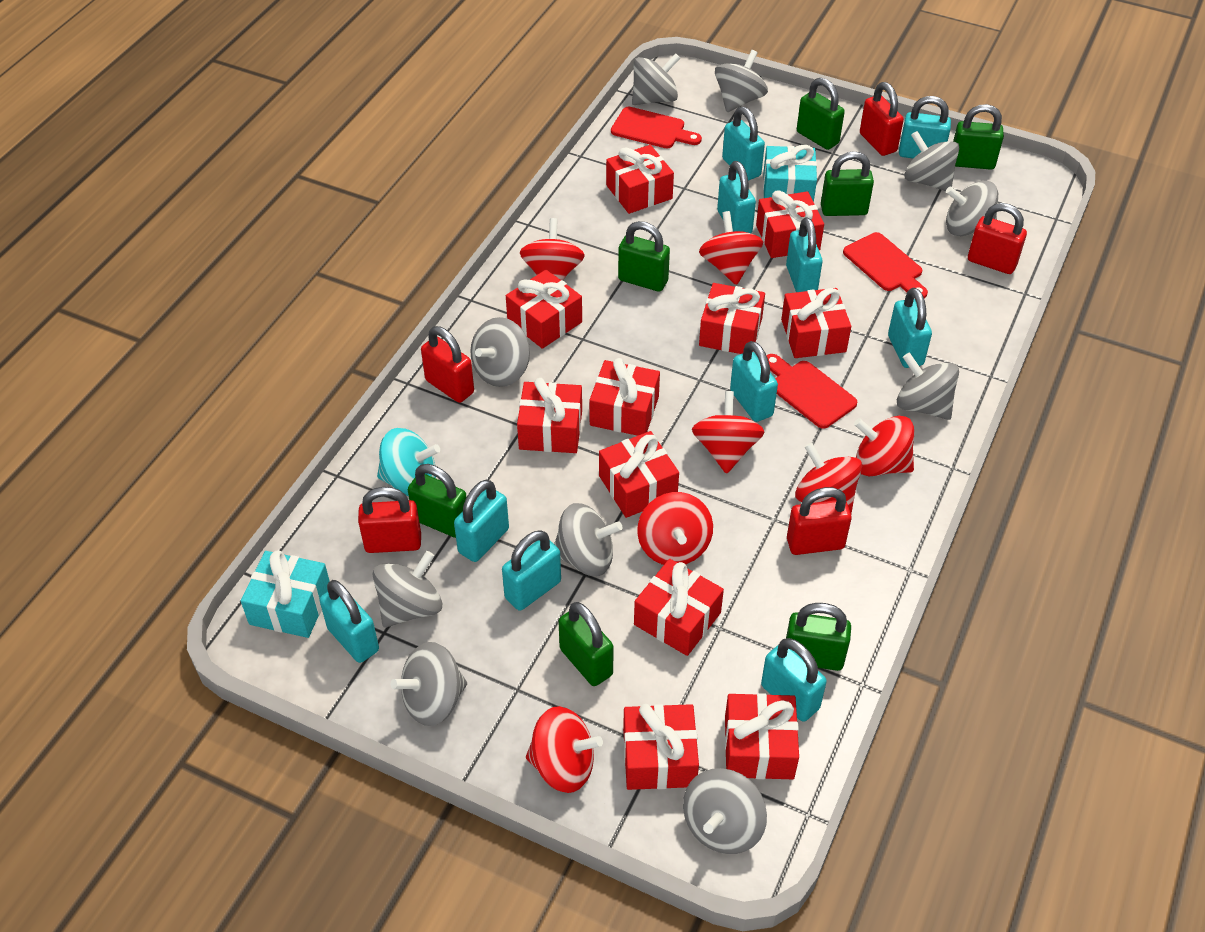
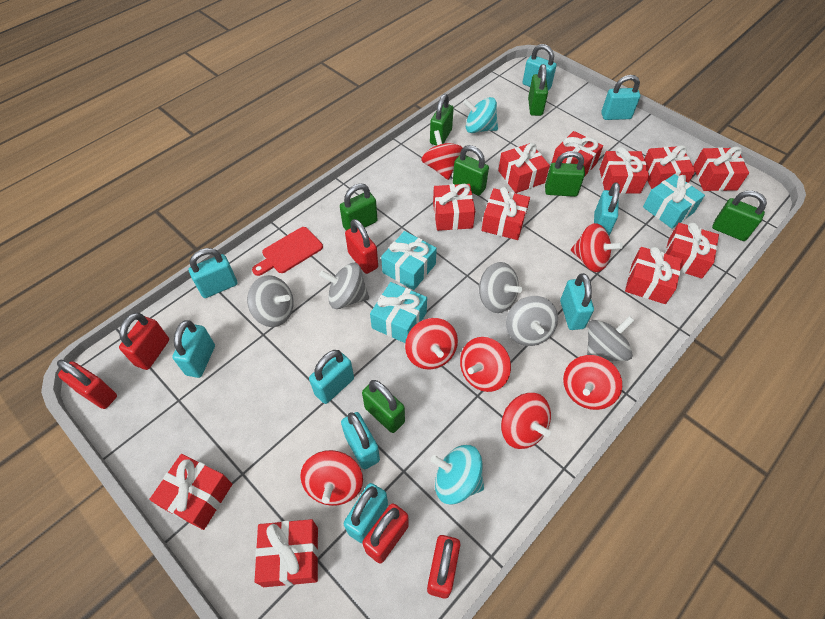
grey spinning top: 10 -> 5
red cutting board: 3 -> 1
turquoise gift: 2 -> 3
turquoise padlock: 10 -> 9
turquoise spinning top: 1 -> 2

